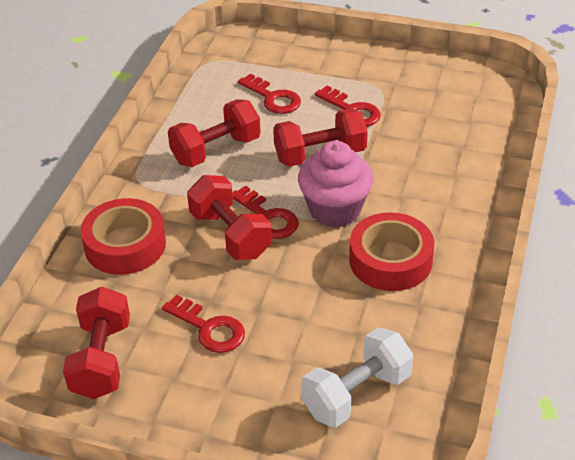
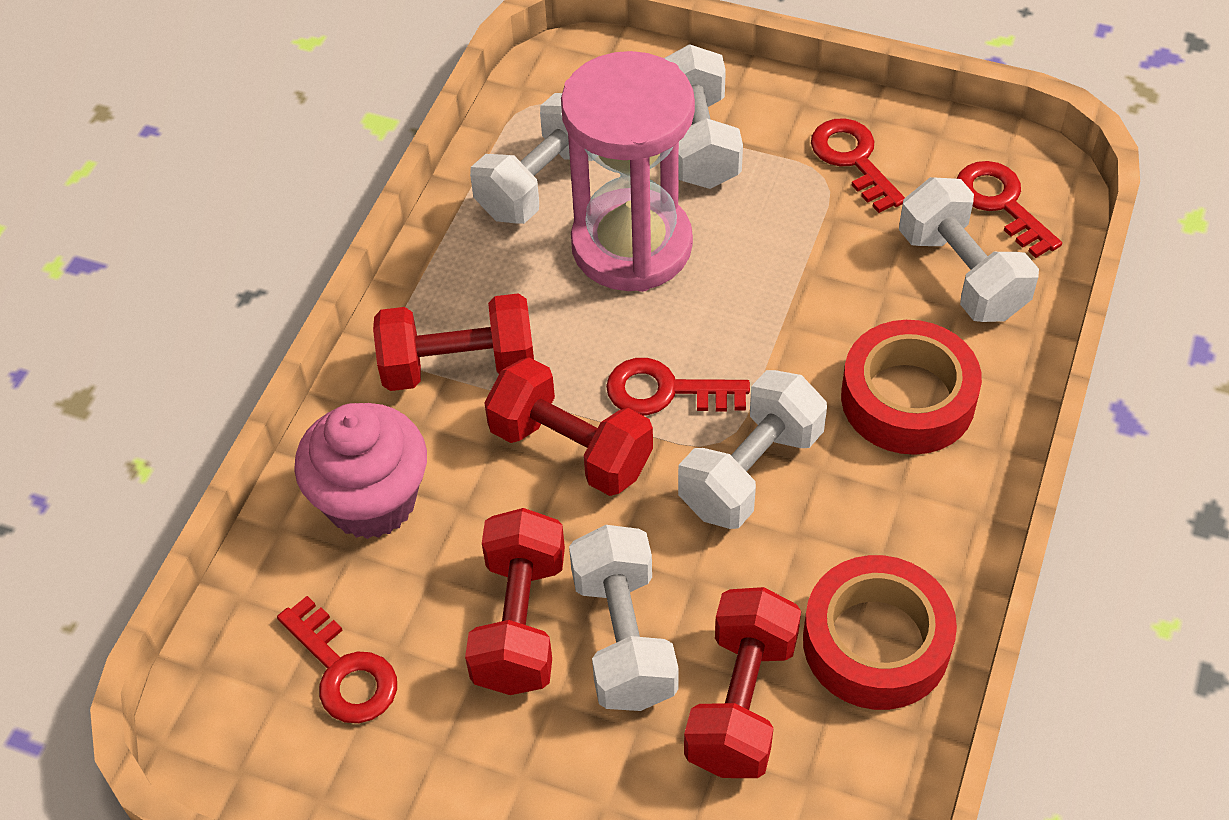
pink hourglass: 0 -> 1
white dumbbell: 1 -> 5

